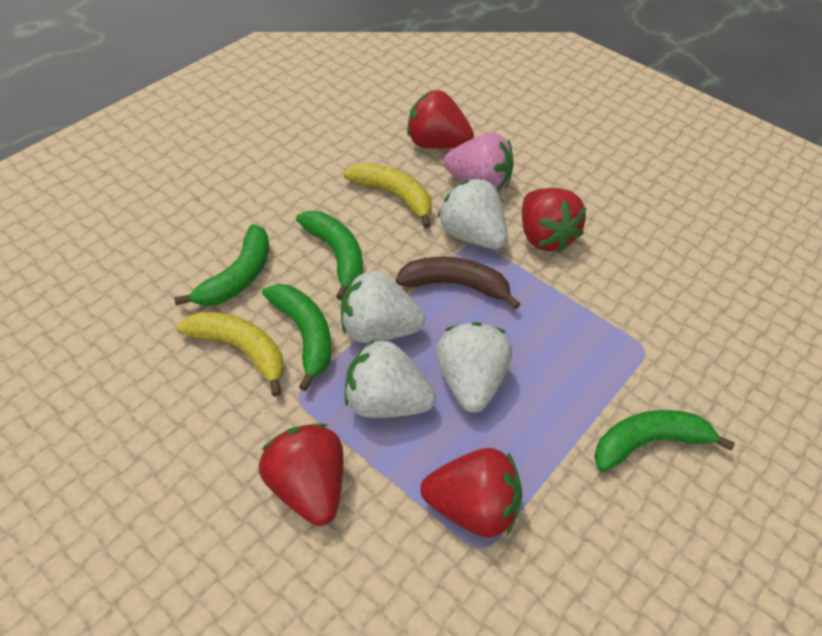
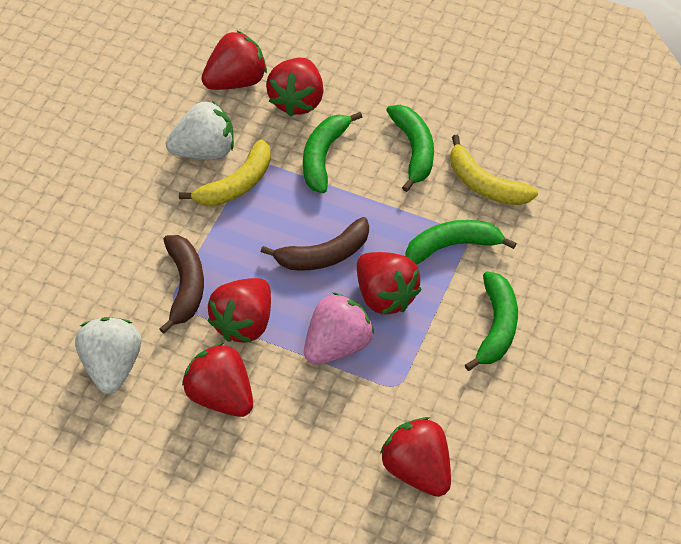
brown banana: 1 -> 2
red strawberry: 4 -> 6
white strawberry: 4 -> 2

